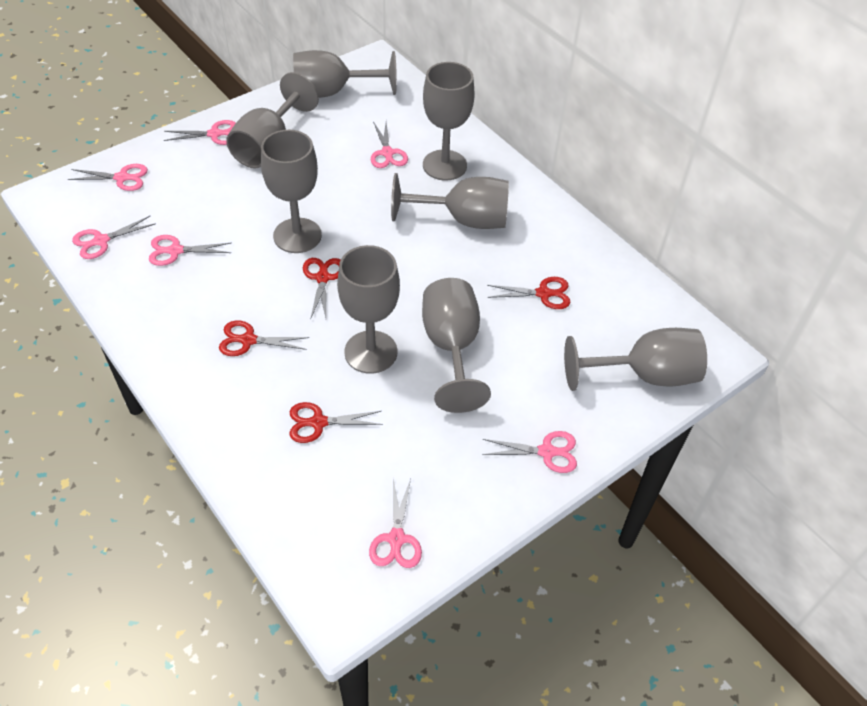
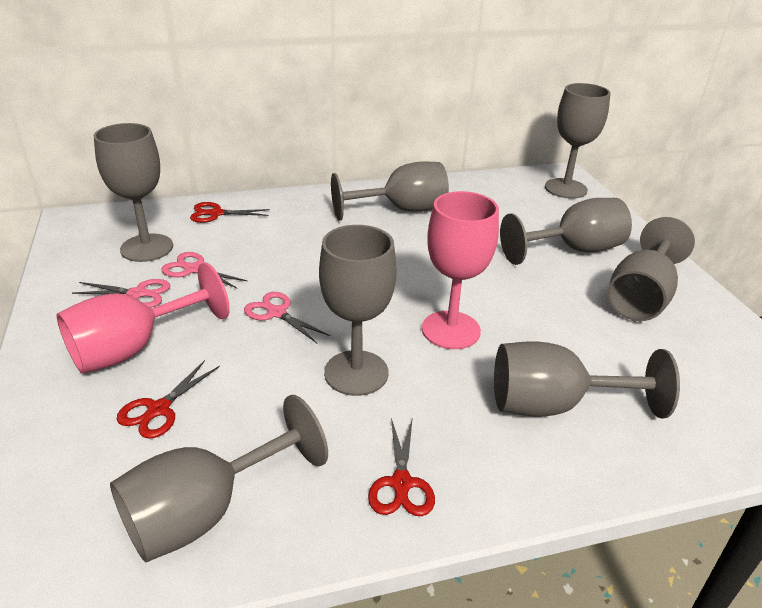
pink goblet: 0 -> 2
pink scissors: 7 -> 3
red scissors: 4 -> 3

